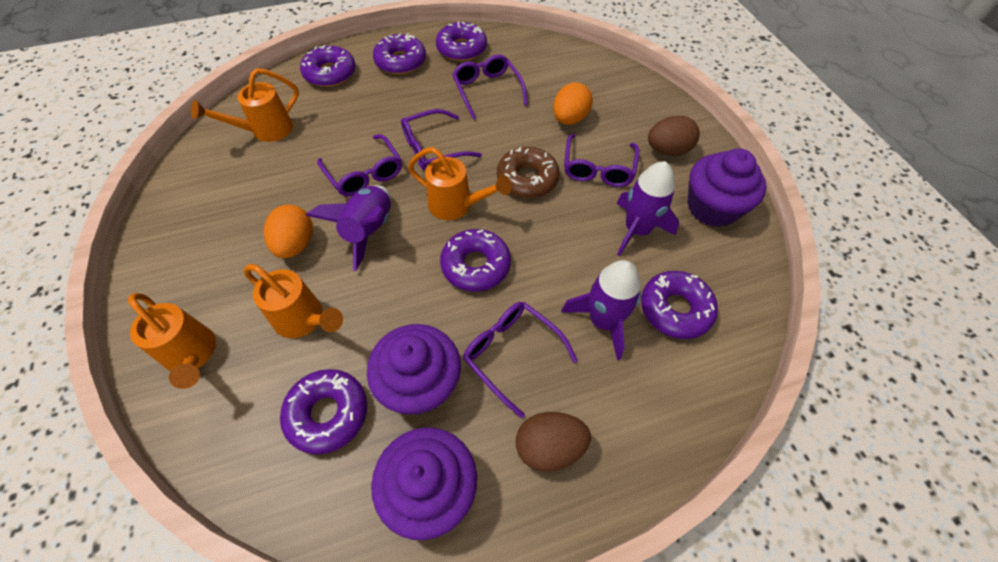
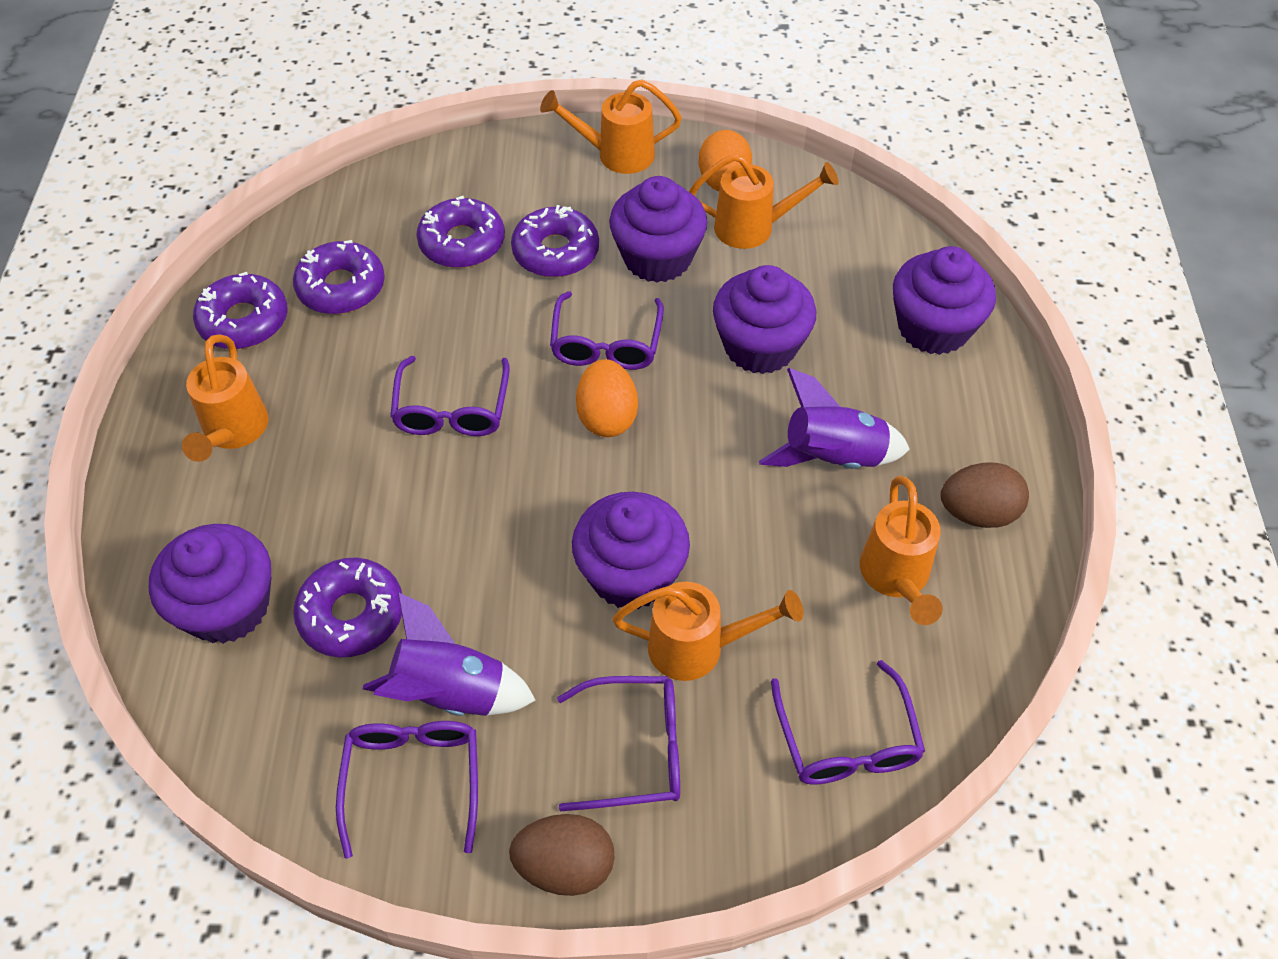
brown donut: 1 -> 0
orange watering can: 4 -> 5
purple cupcake: 3 -> 5
purple donut: 6 -> 5
purple rocket: 3 -> 2

